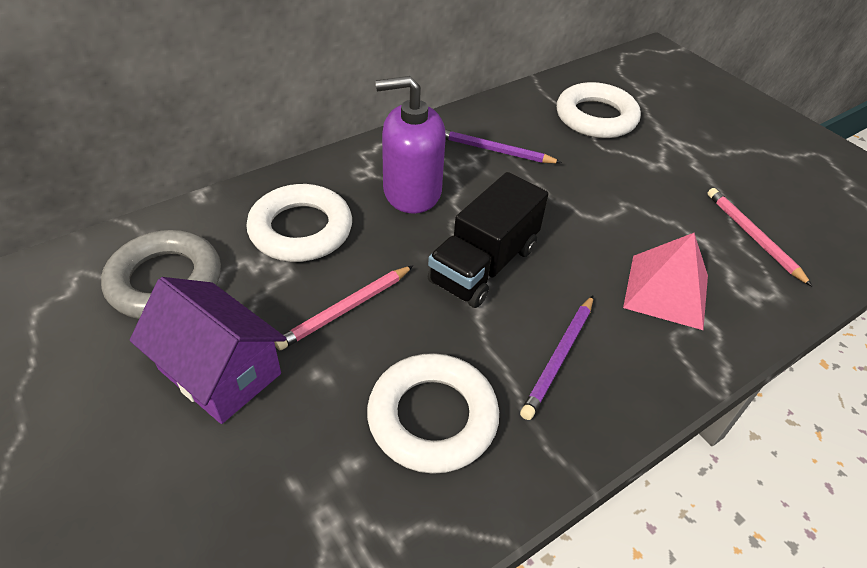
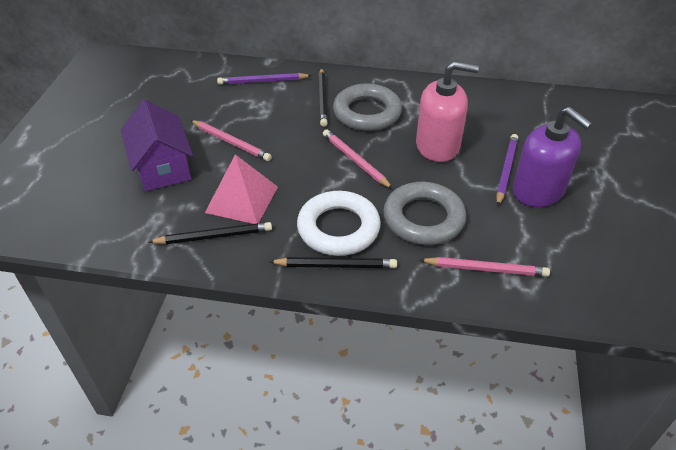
black pencil: 0 -> 3
black truck: 1 -> 0
grey ring: 1 -> 2
pink pencil: 2 -> 3
pink soap dispenser: 0 -> 1
white ring: 3 -> 1

